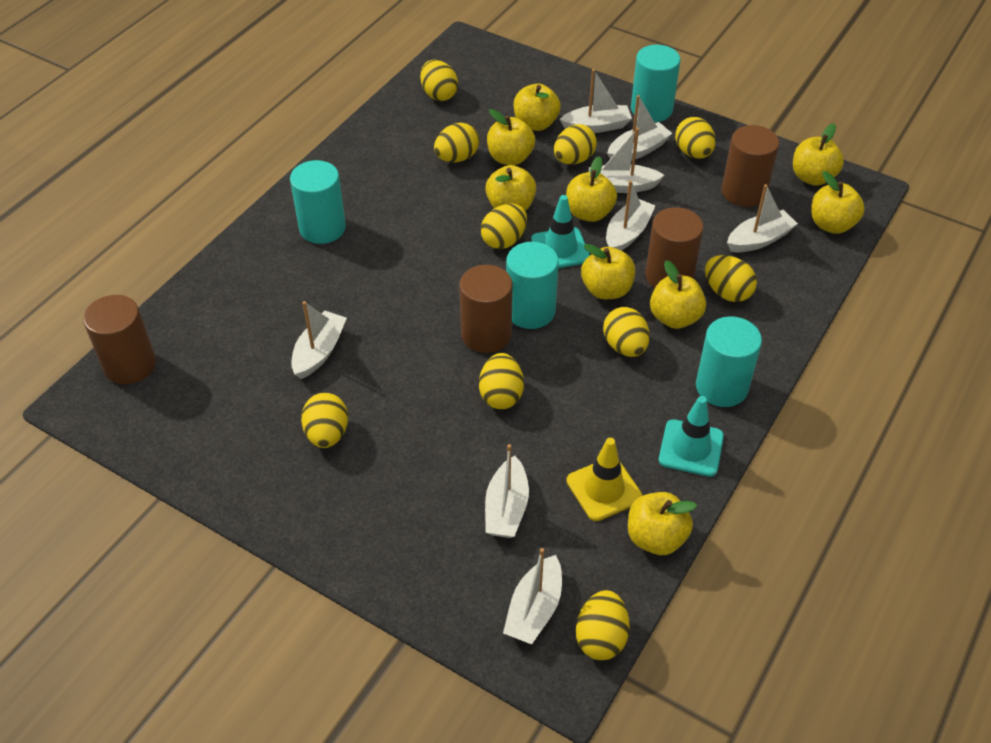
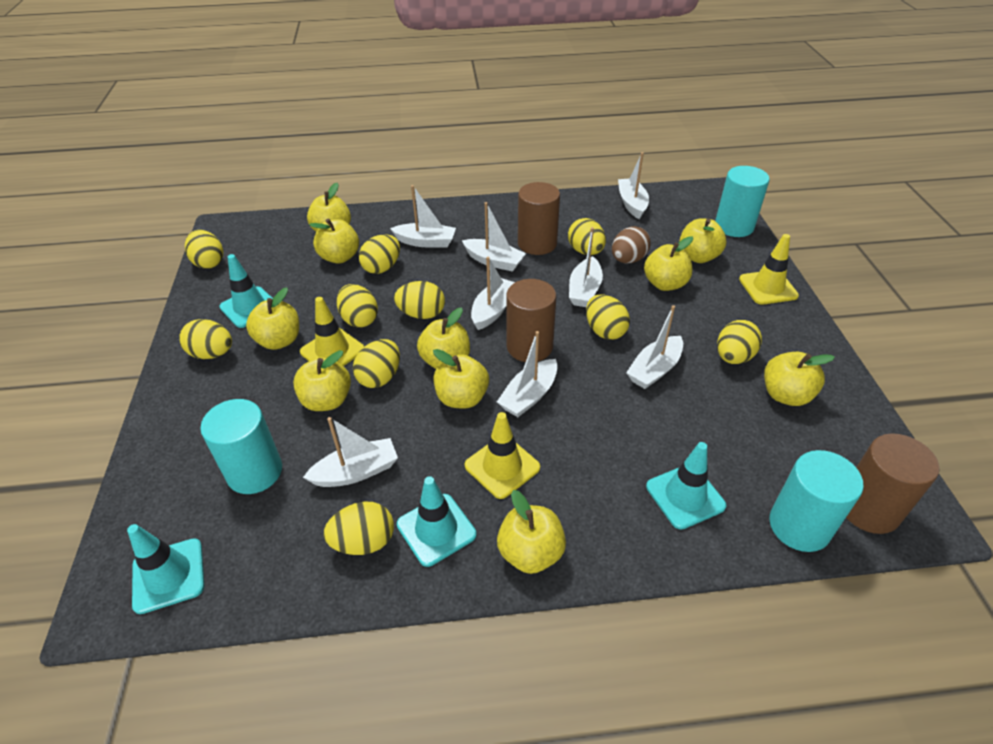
brown cylinder: 4 -> 3
brown egg: 0 -> 1
turquoise cylinder: 4 -> 3
turquoise traffic cone: 2 -> 4
yellow apple: 9 -> 10
yellow traffic cone: 1 -> 3

